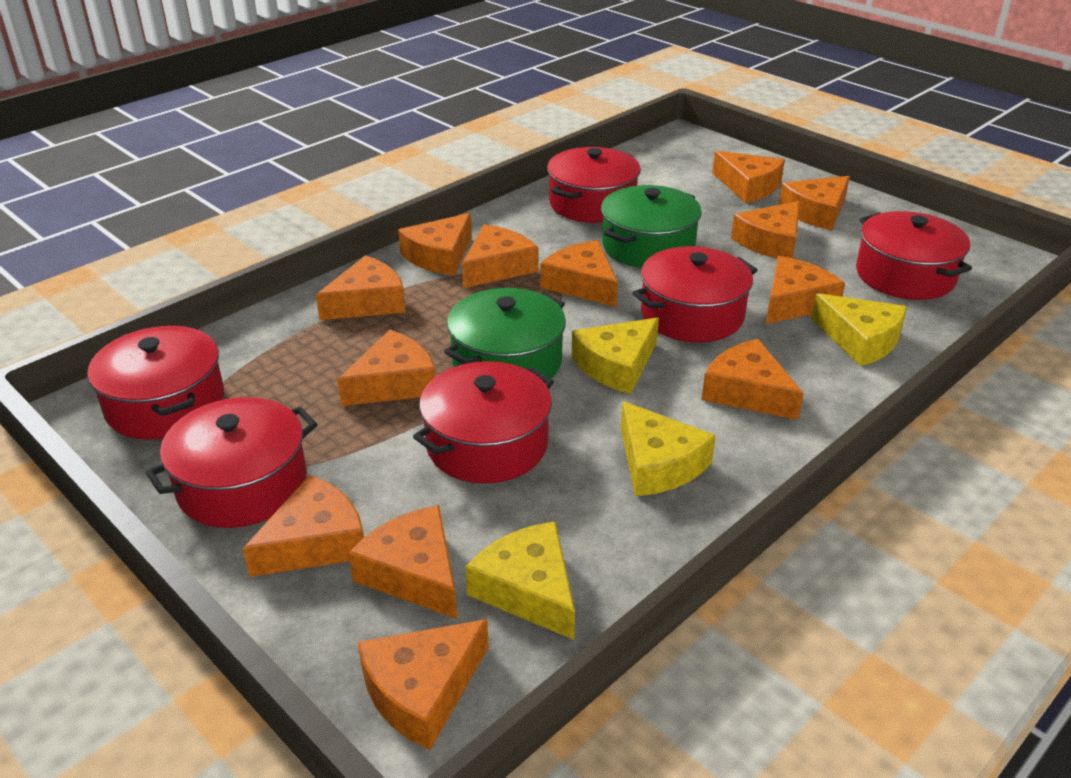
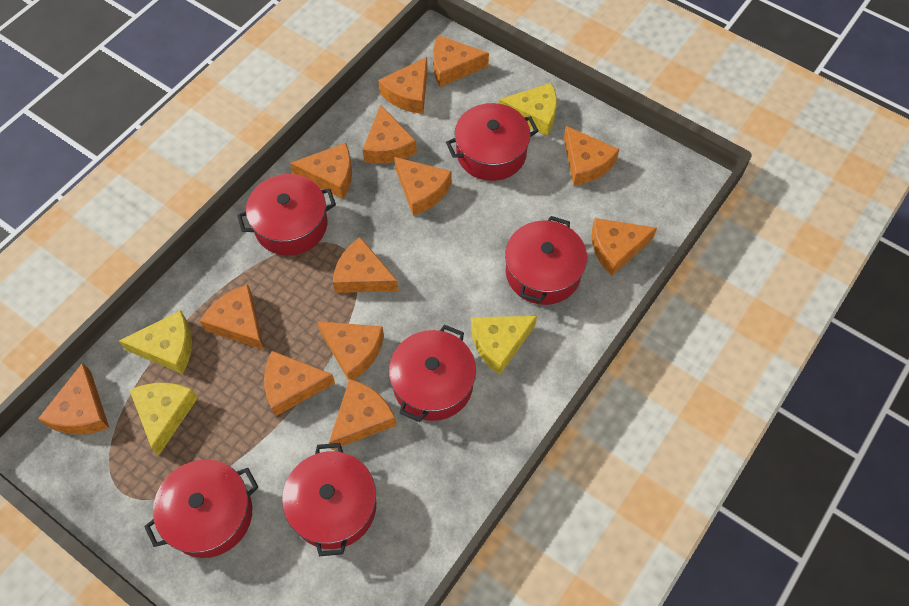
green pot: 2 -> 0

